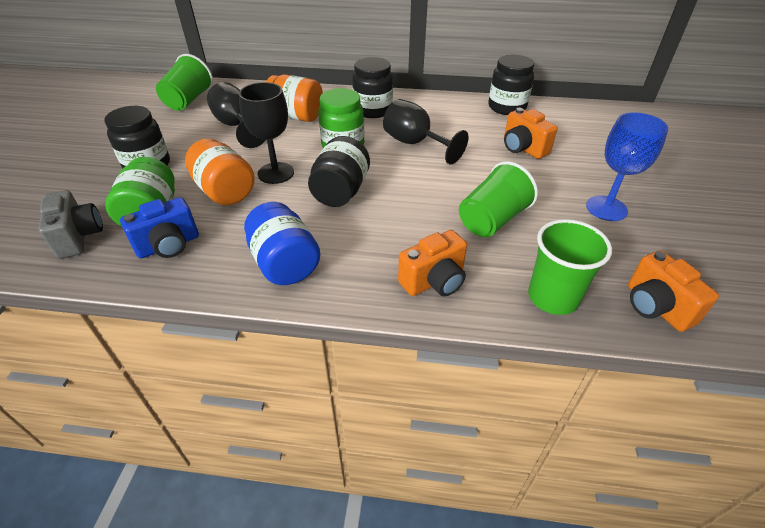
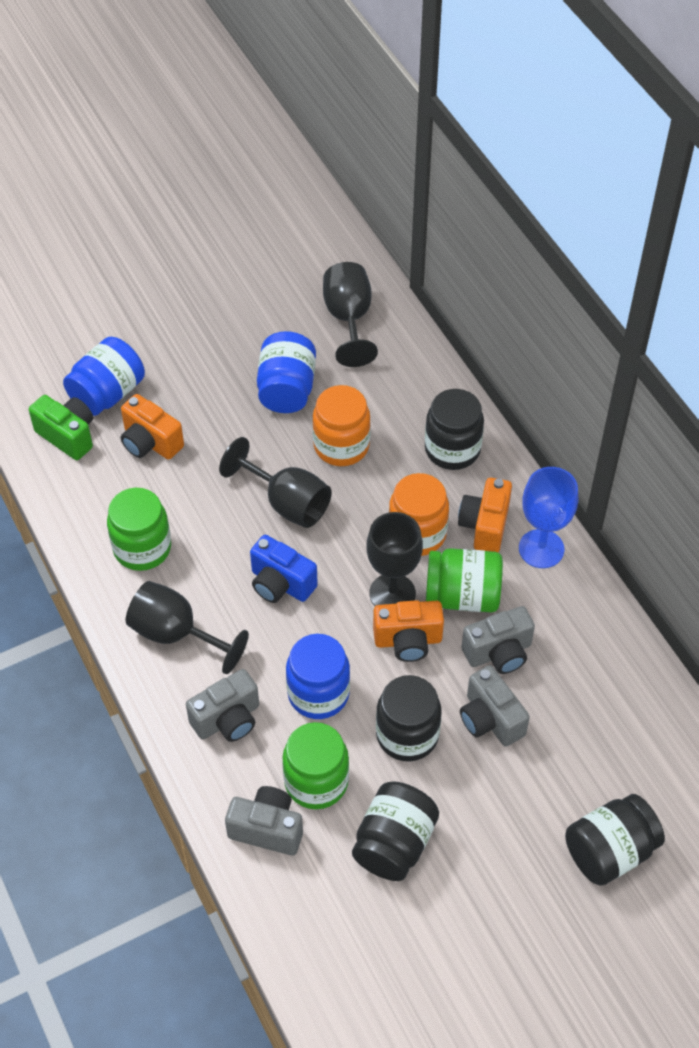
black goblet: 3 -> 4
blue jar: 1 -> 3
green camera: 0 -> 1
green cup: 3 -> 0
green jar: 2 -> 3
grey camera: 1 -> 4

